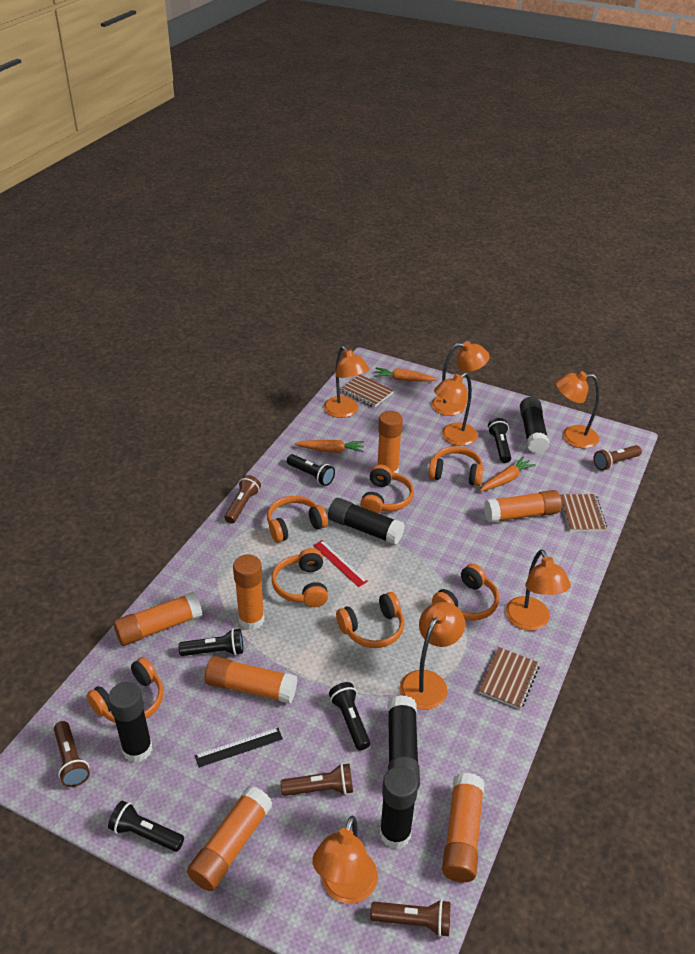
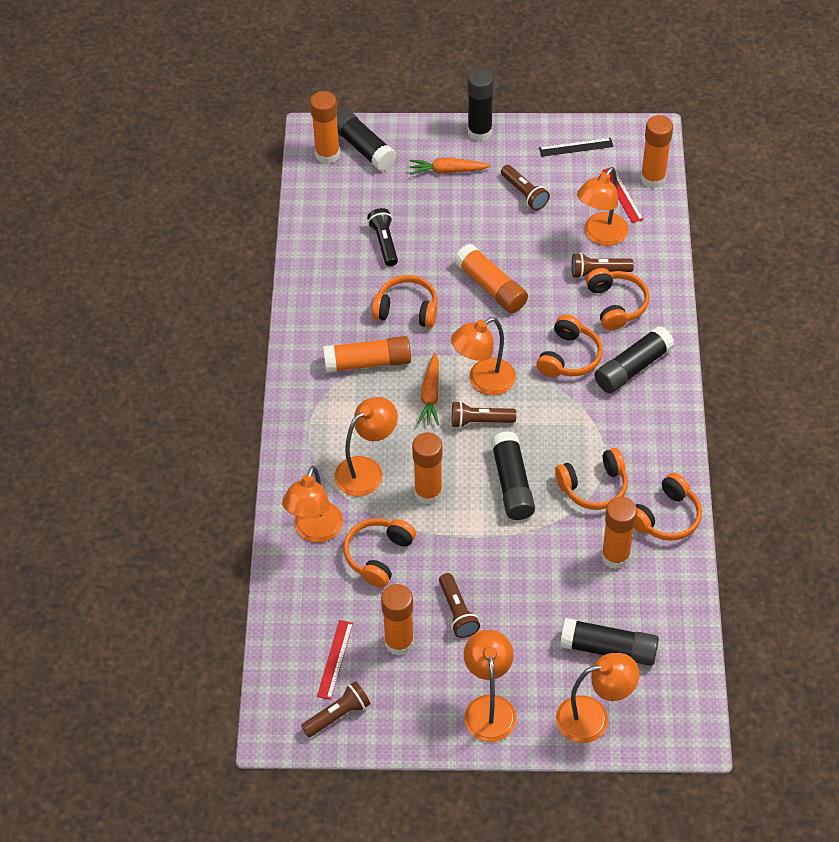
black flashlight: 5 -> 1
brown notebook: 3 -> 0
orange carrot: 3 -> 2
orange headphones: 7 -> 6
orange lamp: 7 -> 6
red ruler: 1 -> 2

